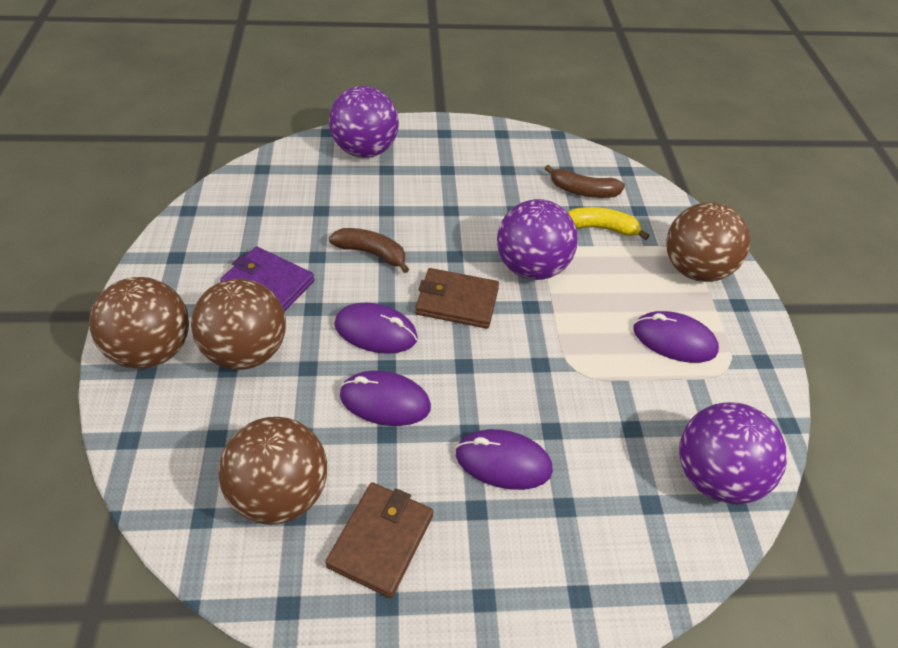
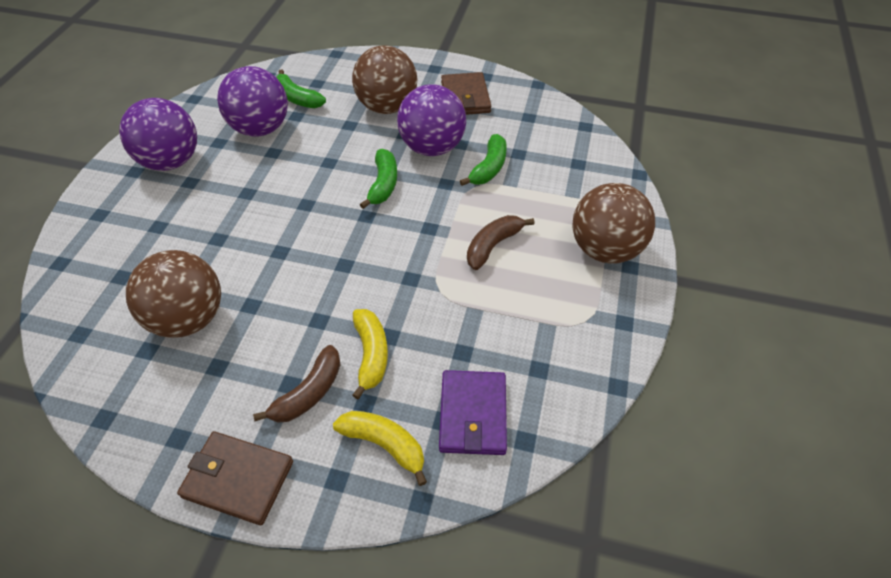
brown ball: 4 -> 3
green banana: 0 -> 3
purple mouse: 4 -> 0
yellow banana: 1 -> 2

